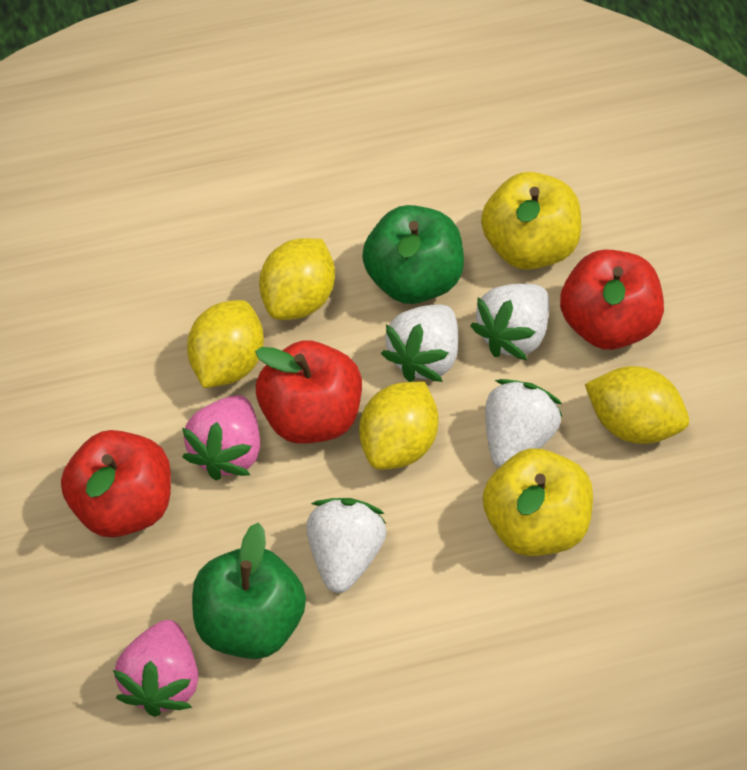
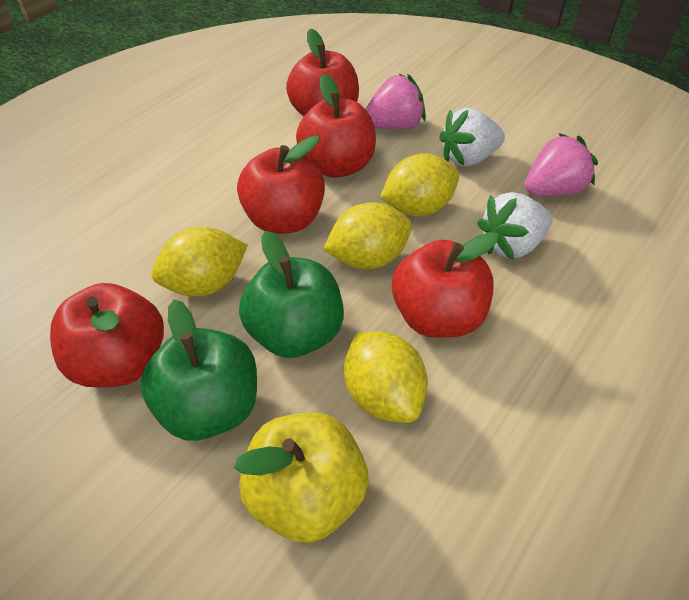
red apple: 3 -> 5
white strawberry: 4 -> 2
yellow apple: 2 -> 1

